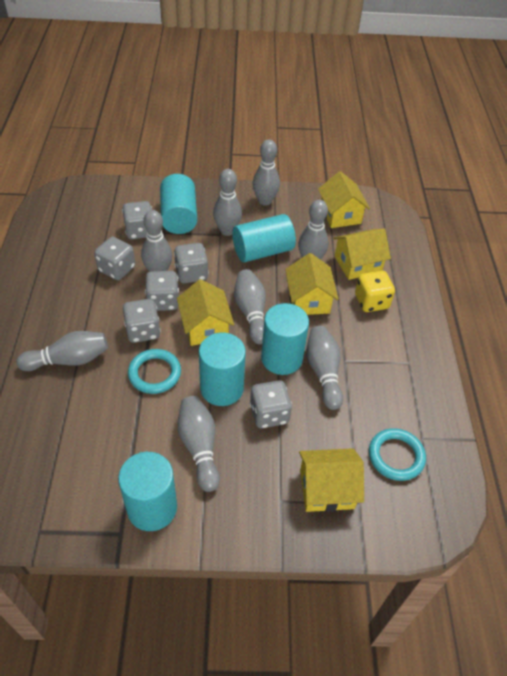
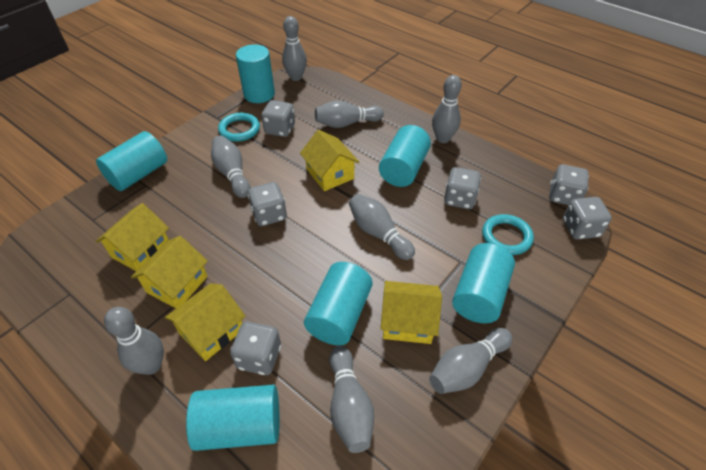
turquoise cylinder: 5 -> 6
yellow dice: 1 -> 0

